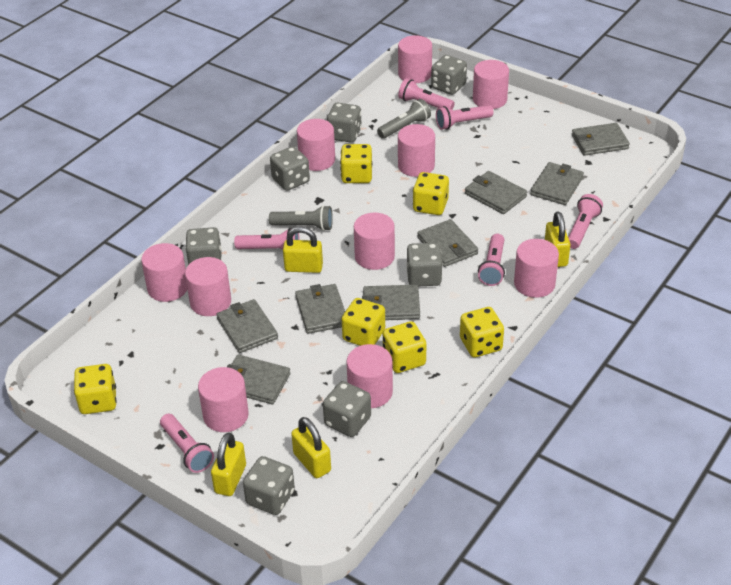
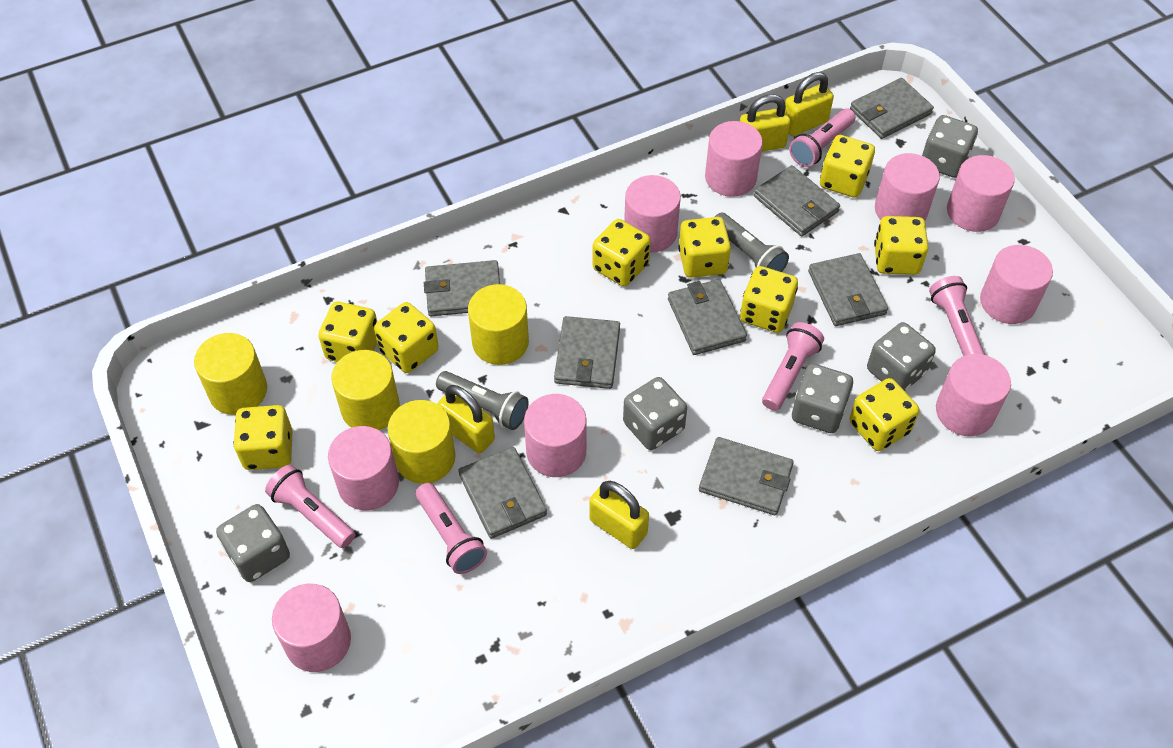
grey dice: 7 -> 5
pink cylinder: 10 -> 9
pink flashlight: 6 -> 5
yellow cylinder: 0 -> 4
yellow dice: 6 -> 9

